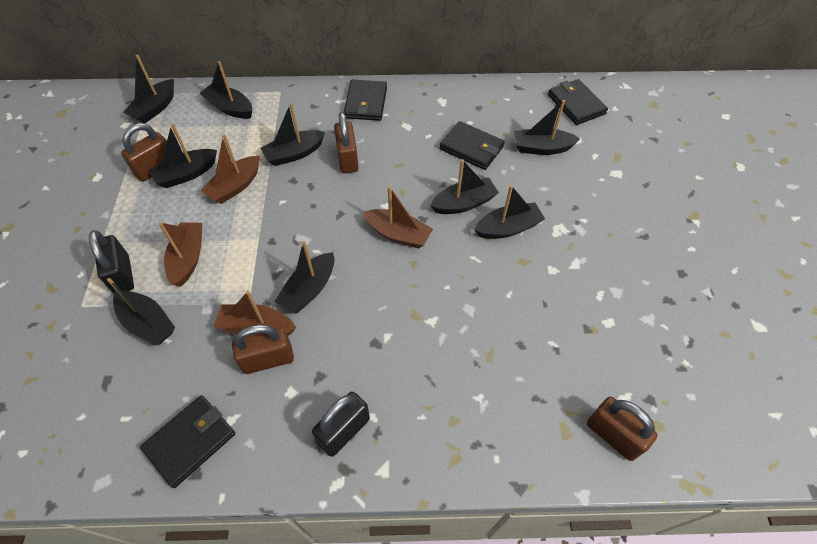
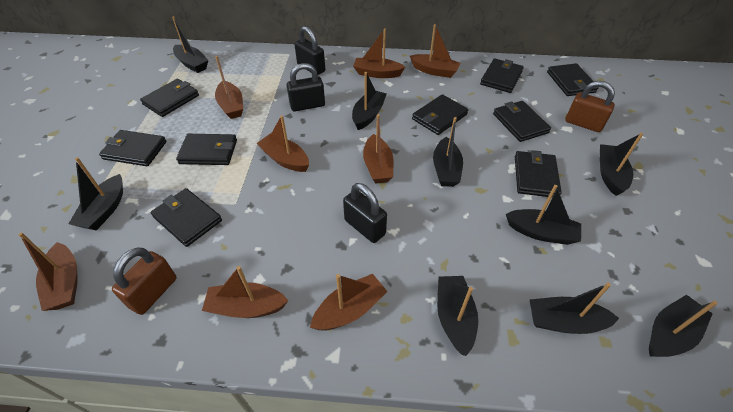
black padlock: 2 -> 3
black wallet: 4 -> 9
brown boat: 4 -> 8
brown padlock: 4 -> 2

